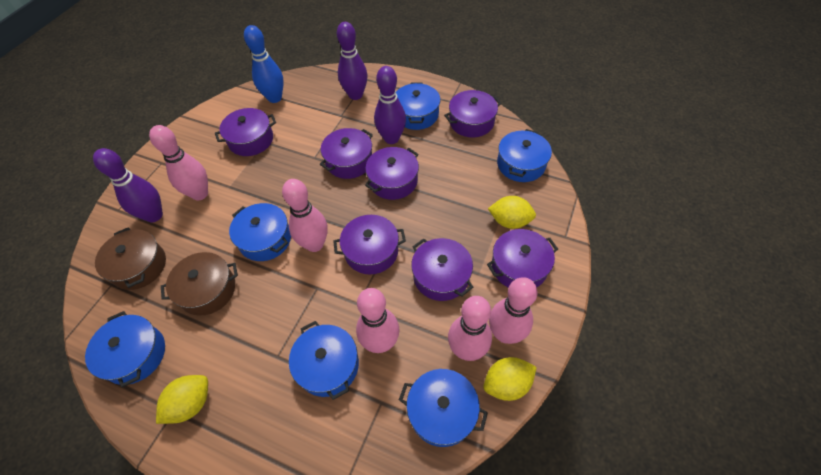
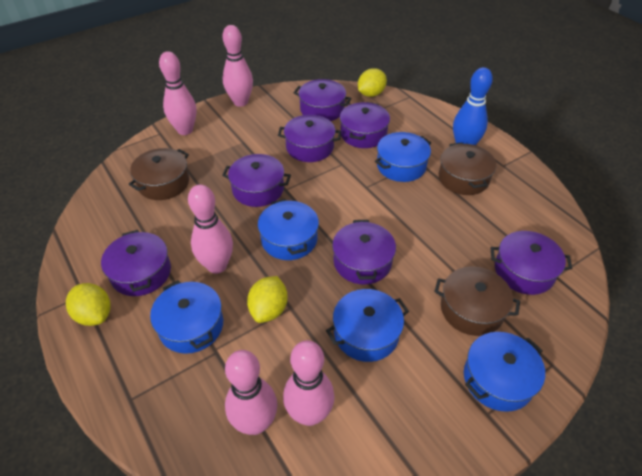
blue pot: 6 -> 5
brown pot: 2 -> 3
purple bowling pin: 3 -> 0

